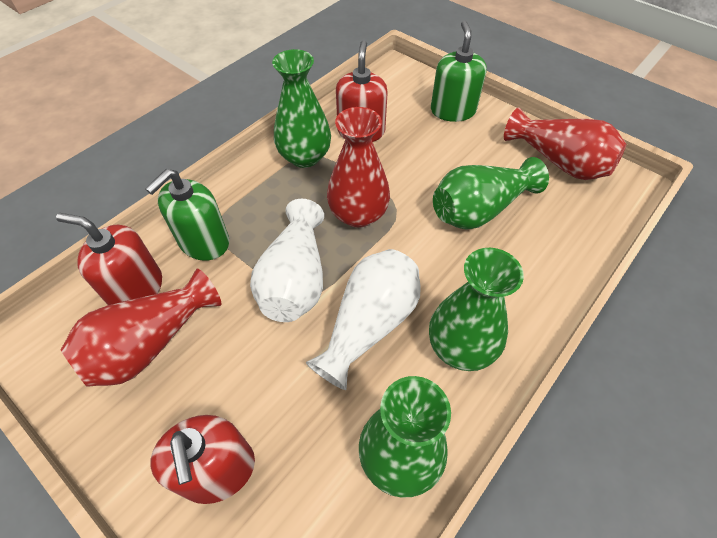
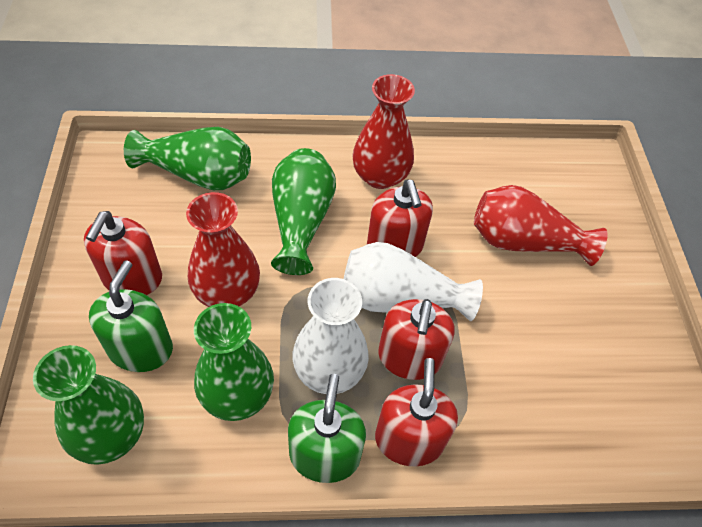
red soap dispenser: 3 -> 4

